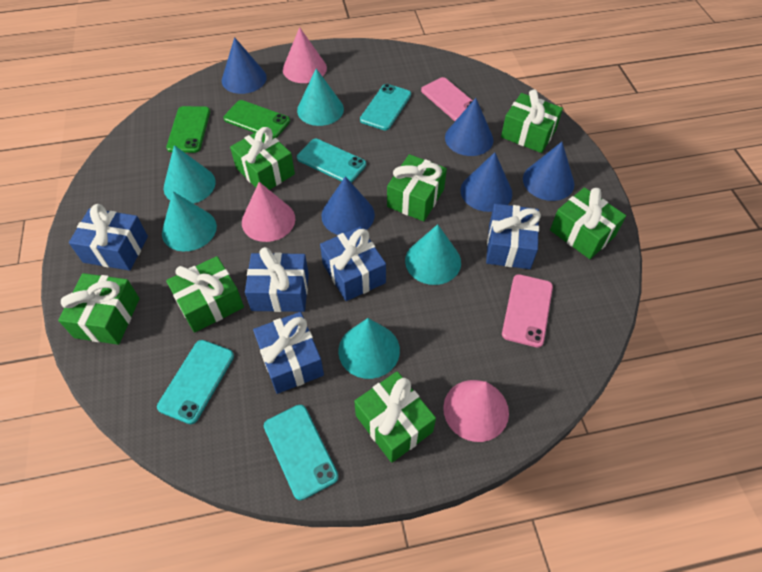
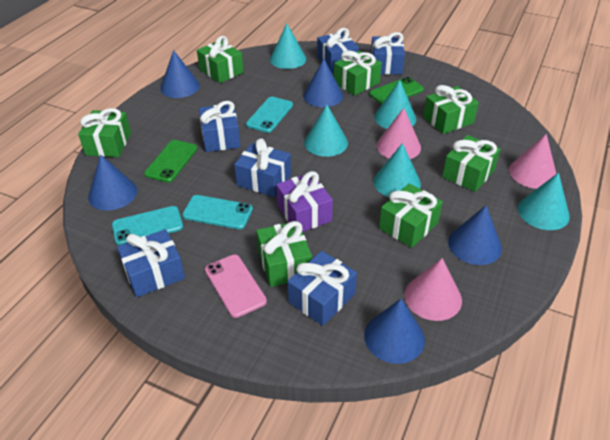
blue gift: 5 -> 6
pink phone: 2 -> 1
purple gift: 0 -> 1
turquoise phone: 4 -> 3

